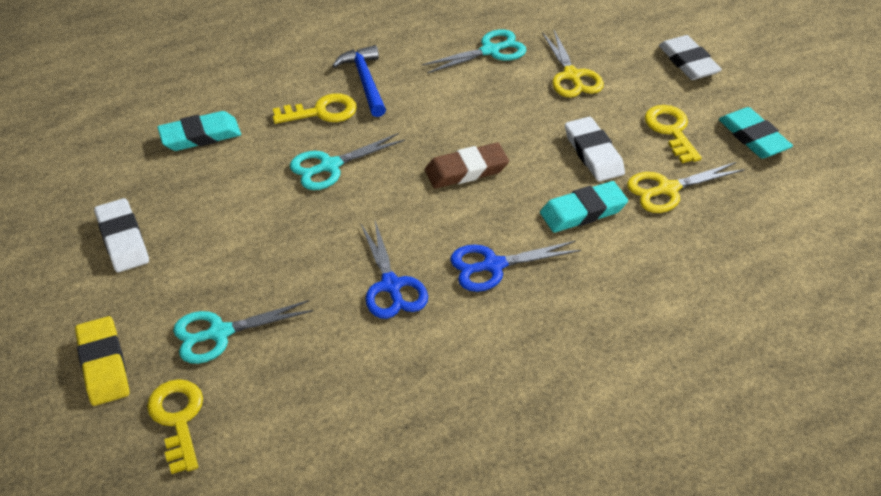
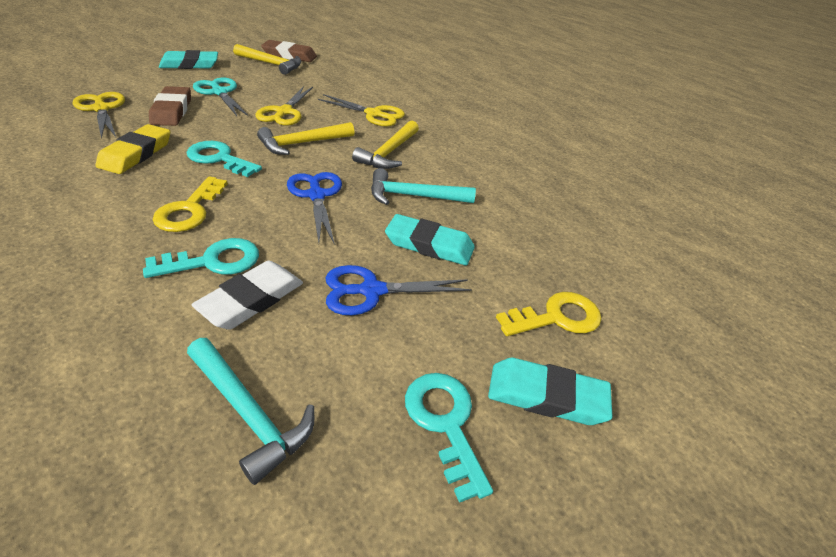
blue hammer: 1 -> 0
brown eraser: 1 -> 2
turquoise hammer: 0 -> 2
turquoise key: 0 -> 3
turquoise scissors: 3 -> 1
white eraser: 3 -> 1
yellow hammer: 0 -> 3
yellow key: 3 -> 2
yellow scissors: 2 -> 3

